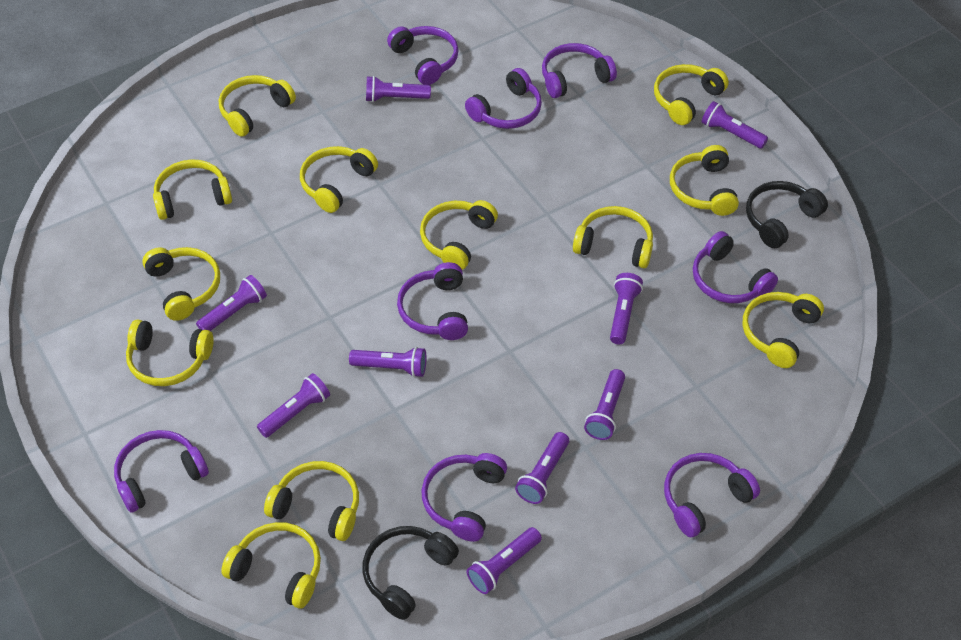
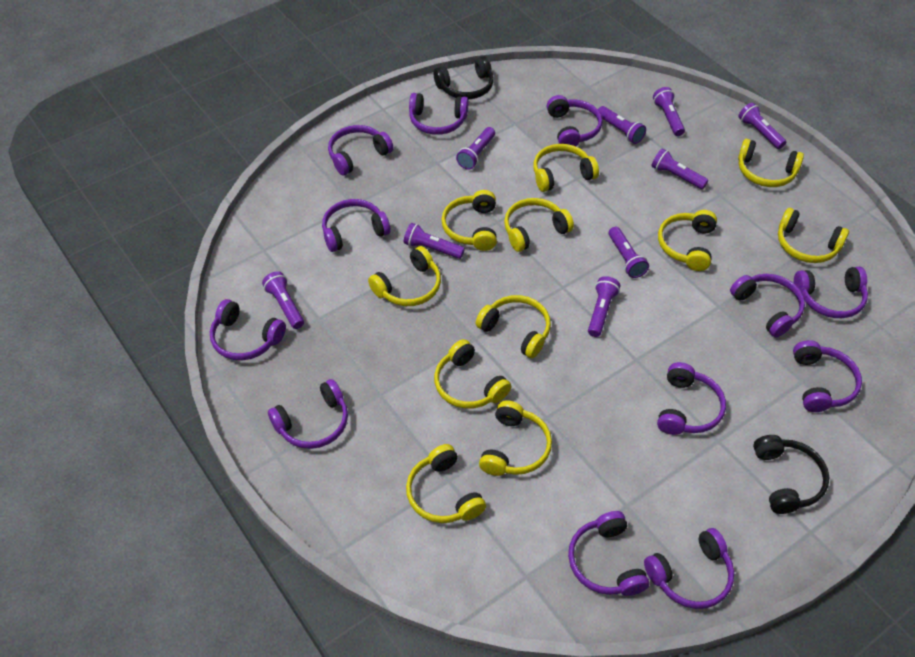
purple headphones: 8 -> 12
yellow headphones: 12 -> 11

